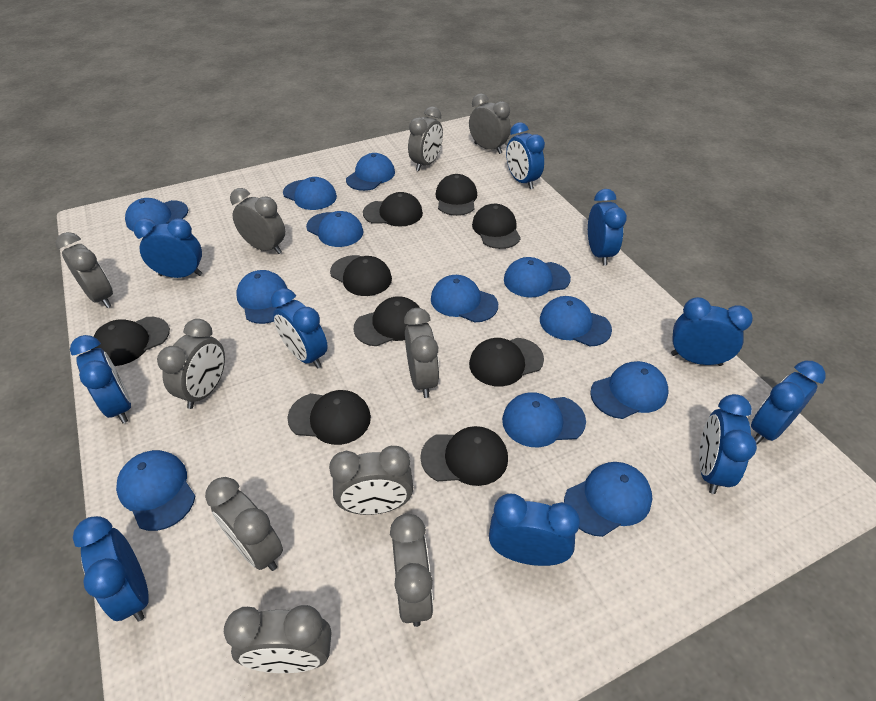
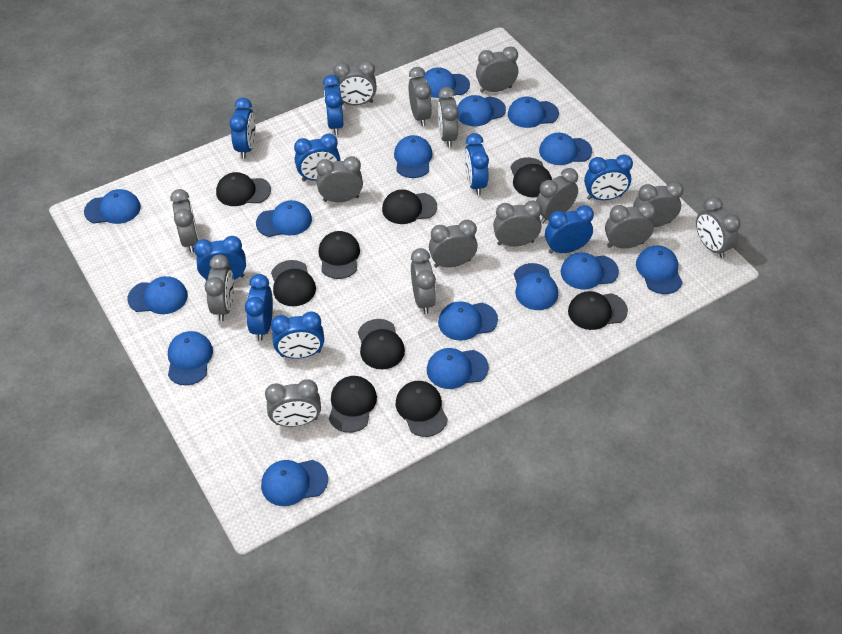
blue cap: 12 -> 15
blue clock: 10 -> 9
grey clock: 10 -> 15

